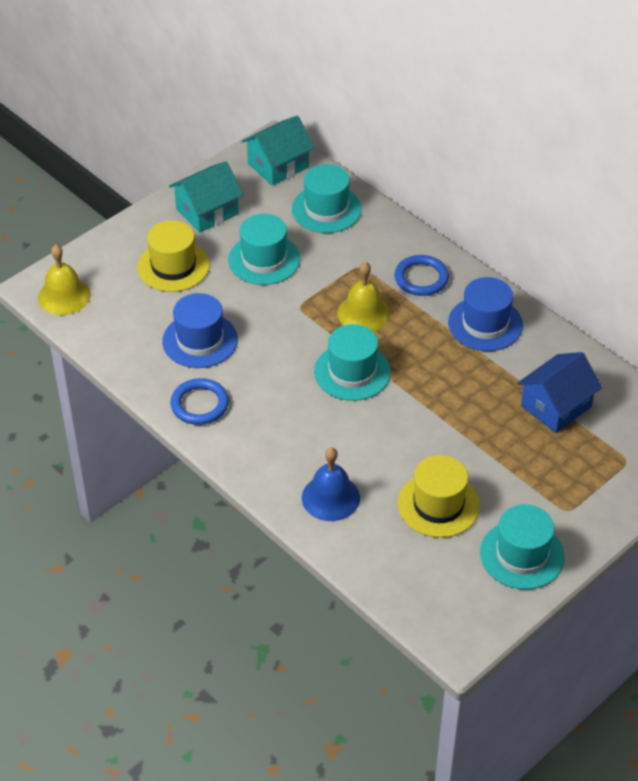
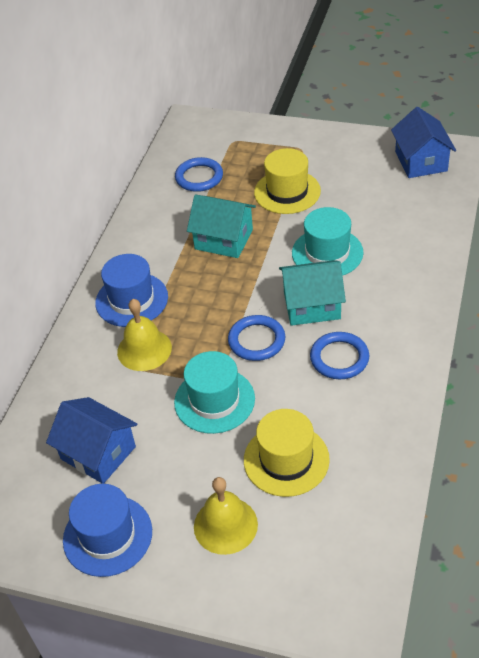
blue bell: 1 -> 0
blue house: 1 -> 2
blue ring: 2 -> 3
turquoise hat: 4 -> 2

